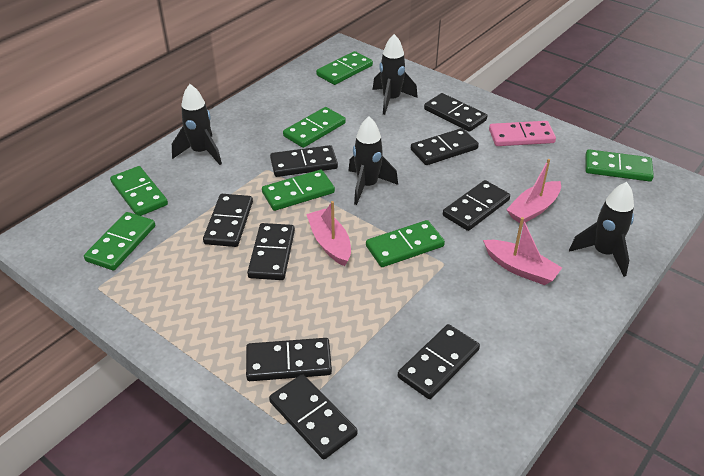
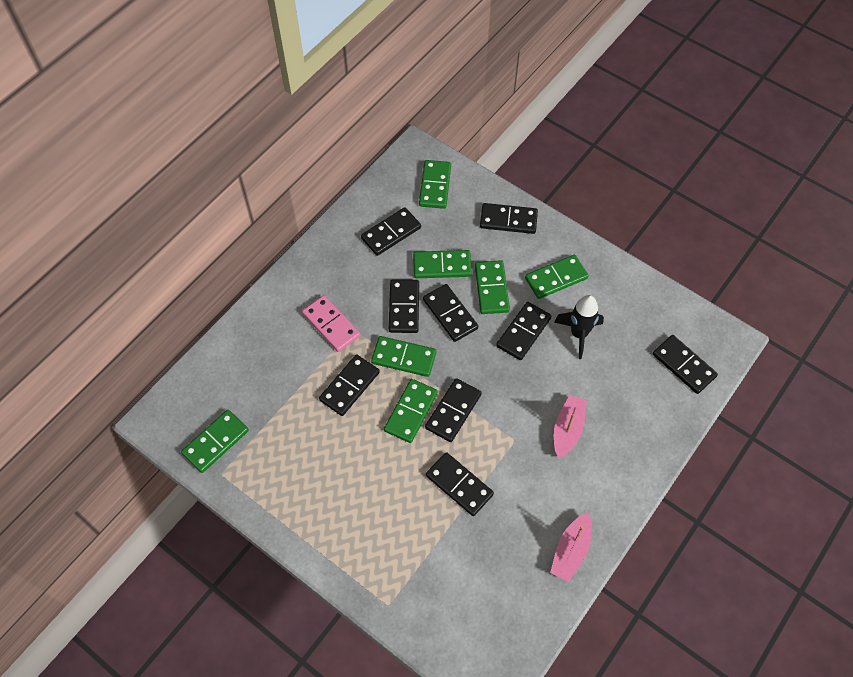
black rocket: 4 -> 1
pink boat: 3 -> 2

